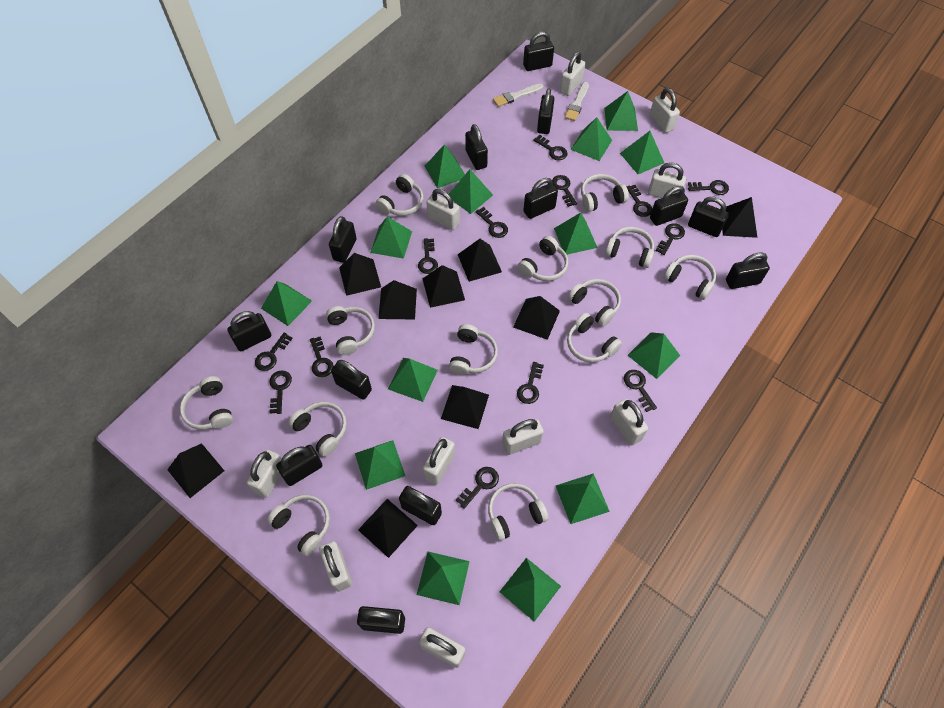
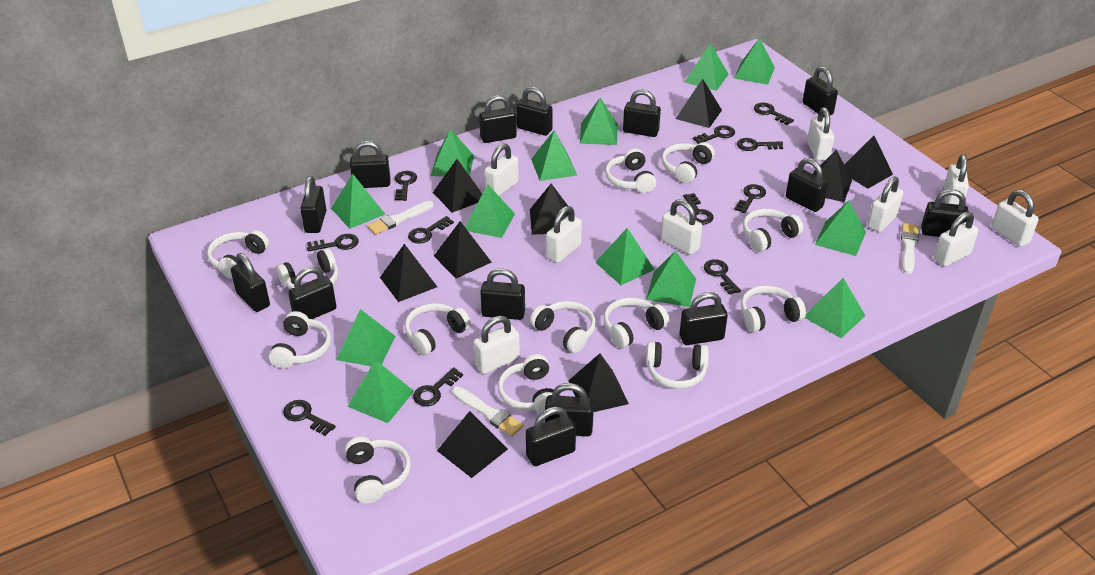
black key: 13 -> 11
black padlock: 13 -> 14
green pyramid: 14 -> 13
white brush: 2 -> 3
white padlock: 10 -> 9

